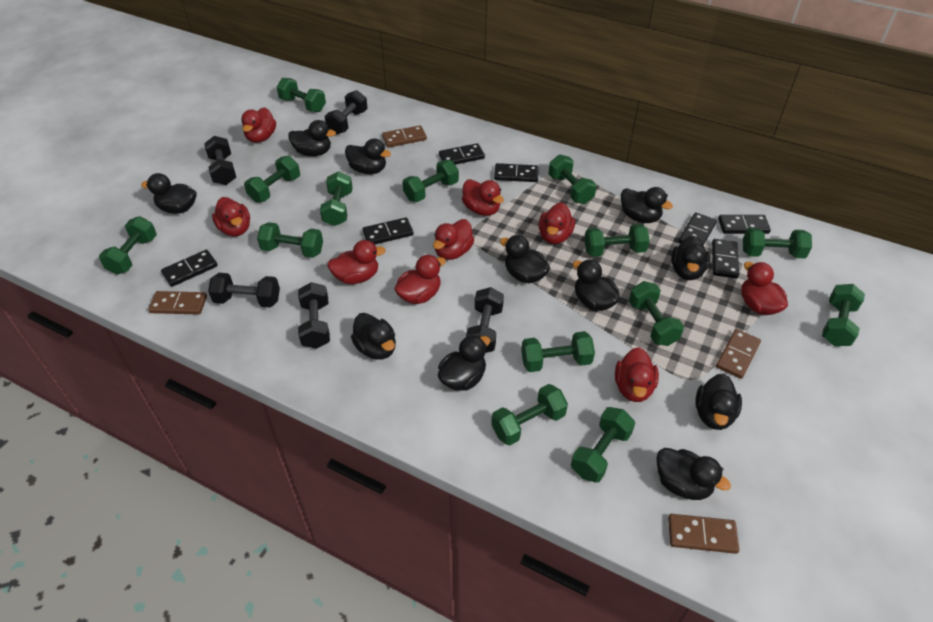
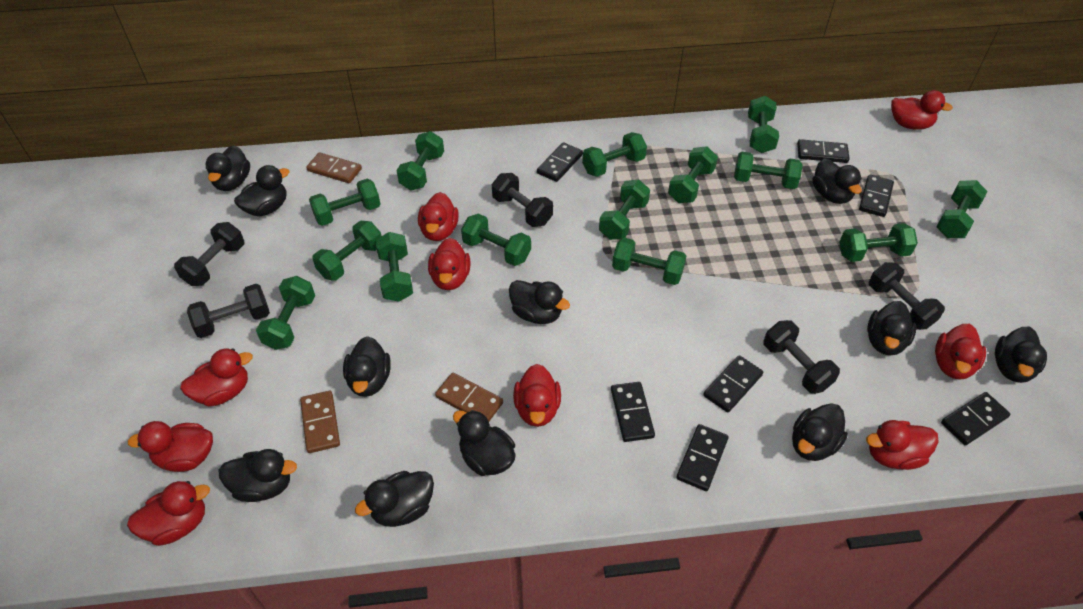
brown domino: 4 -> 3

